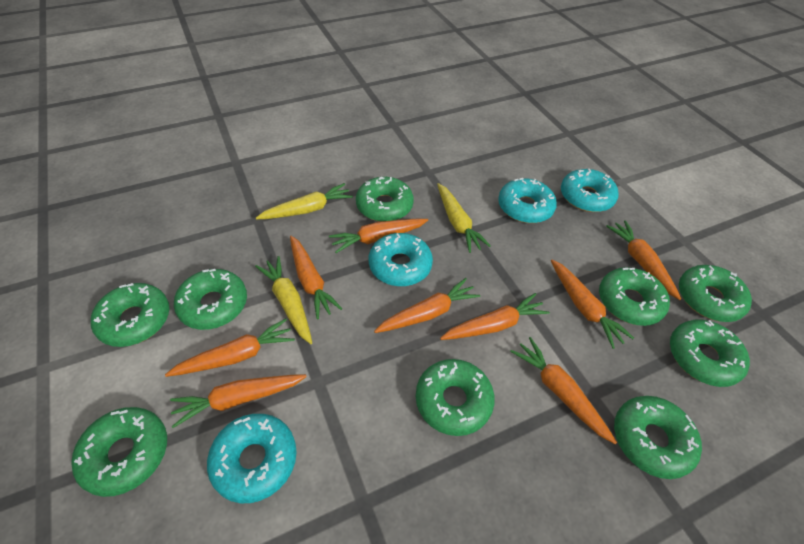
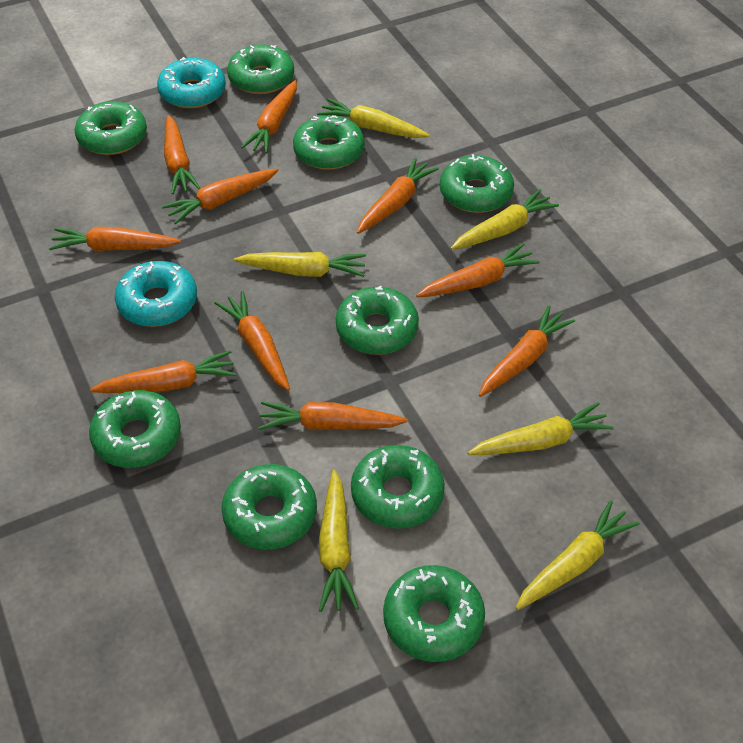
orange carrot: 9 -> 10
turquoise donut: 4 -> 2
yellow carrot: 3 -> 6

